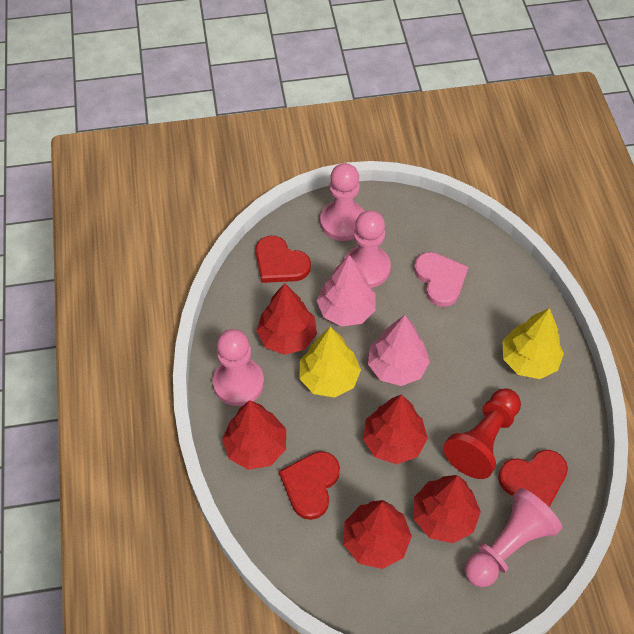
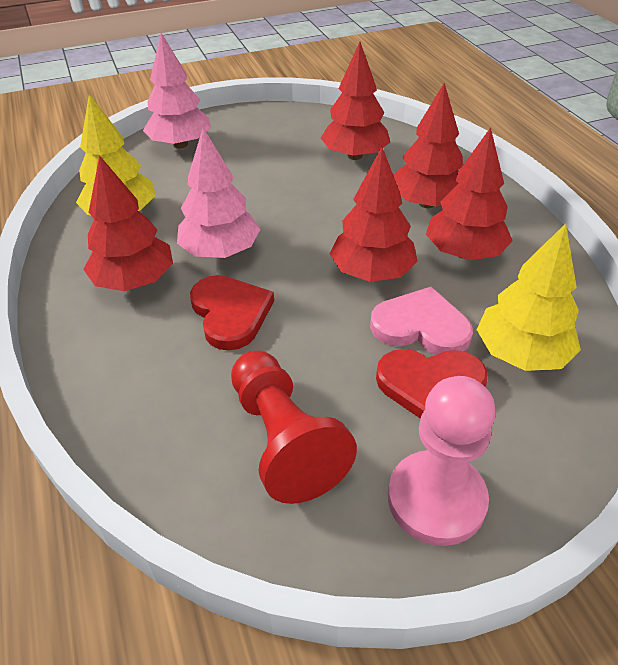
pink pawn: 4 -> 1
red heart: 3 -> 2

